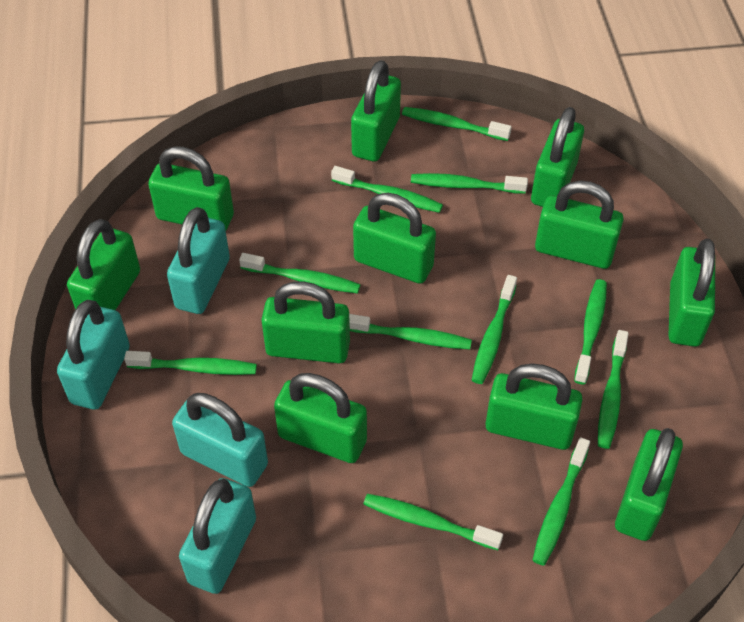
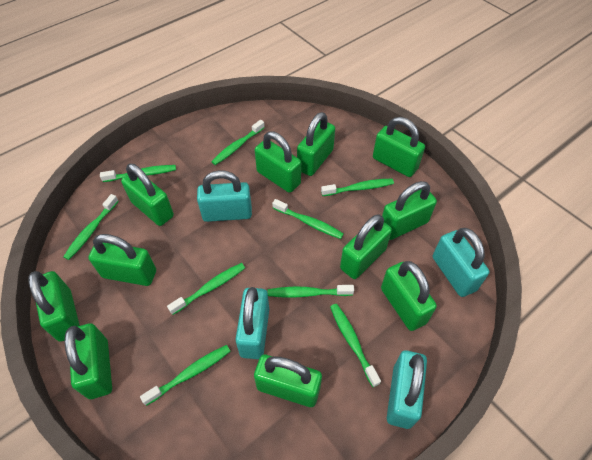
green toothbrush: 11 -> 9

